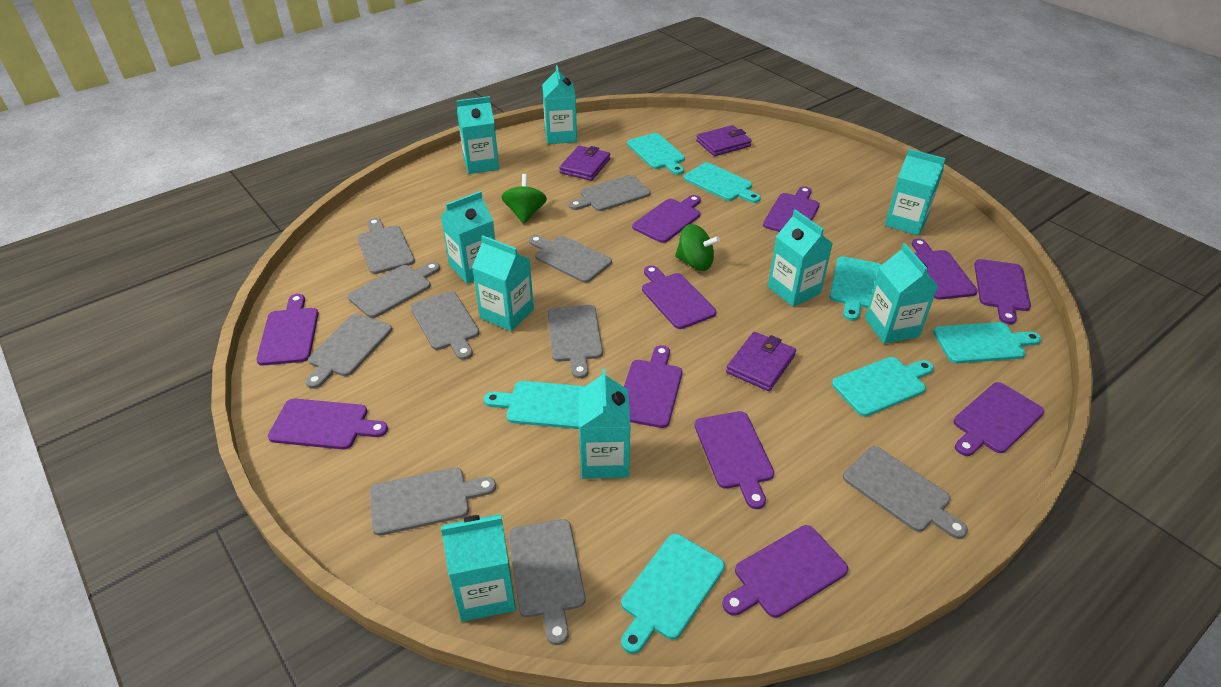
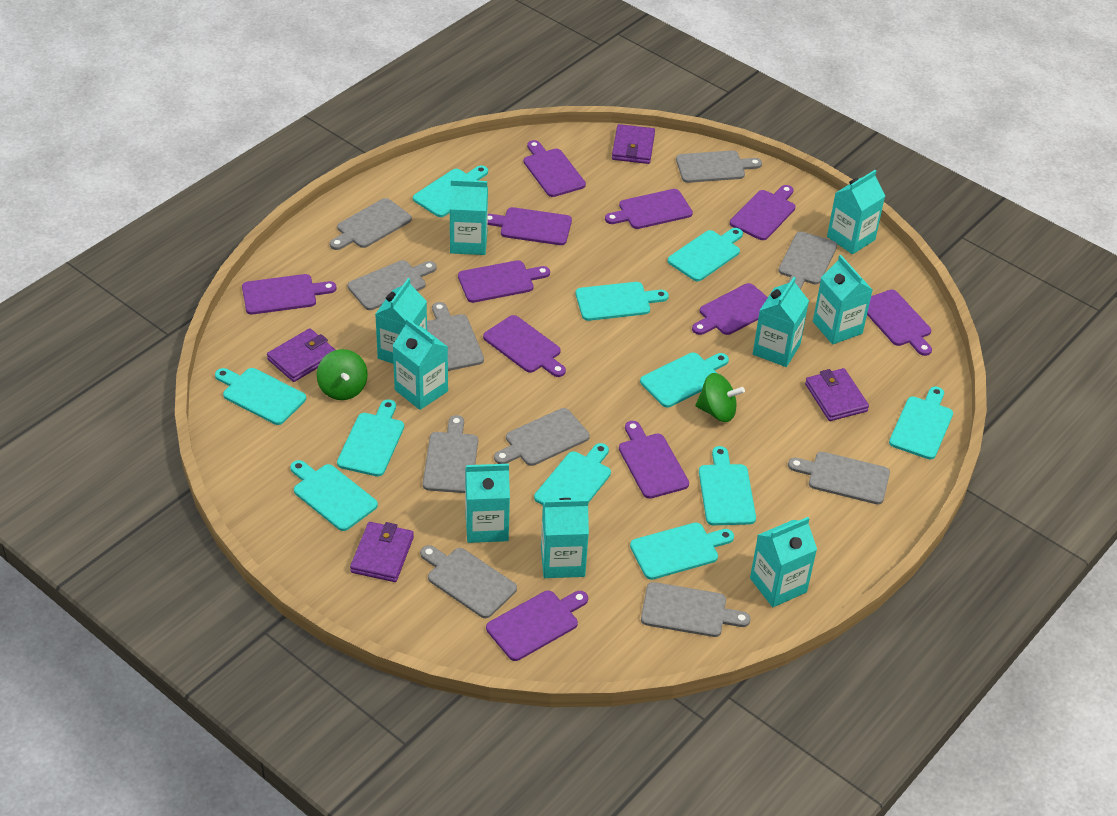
purple wallet: 3 -> 4
turquoise cutting board: 7 -> 11

